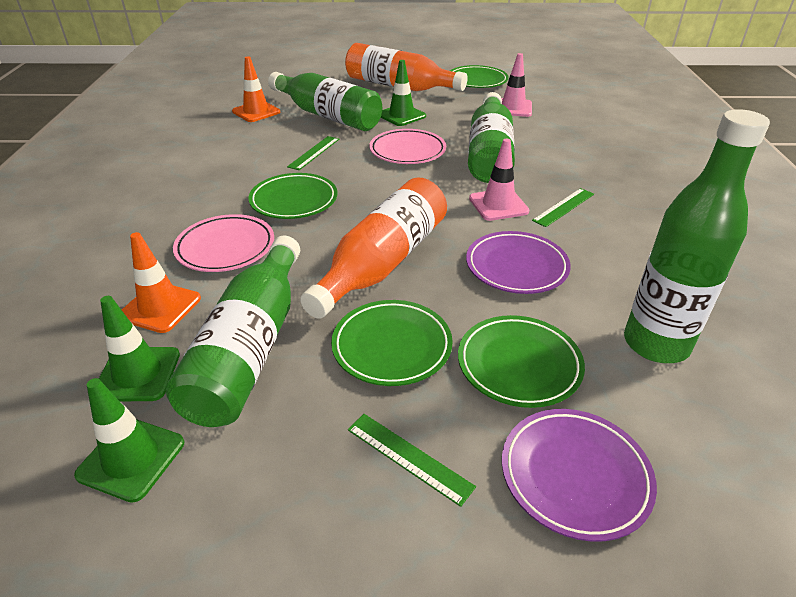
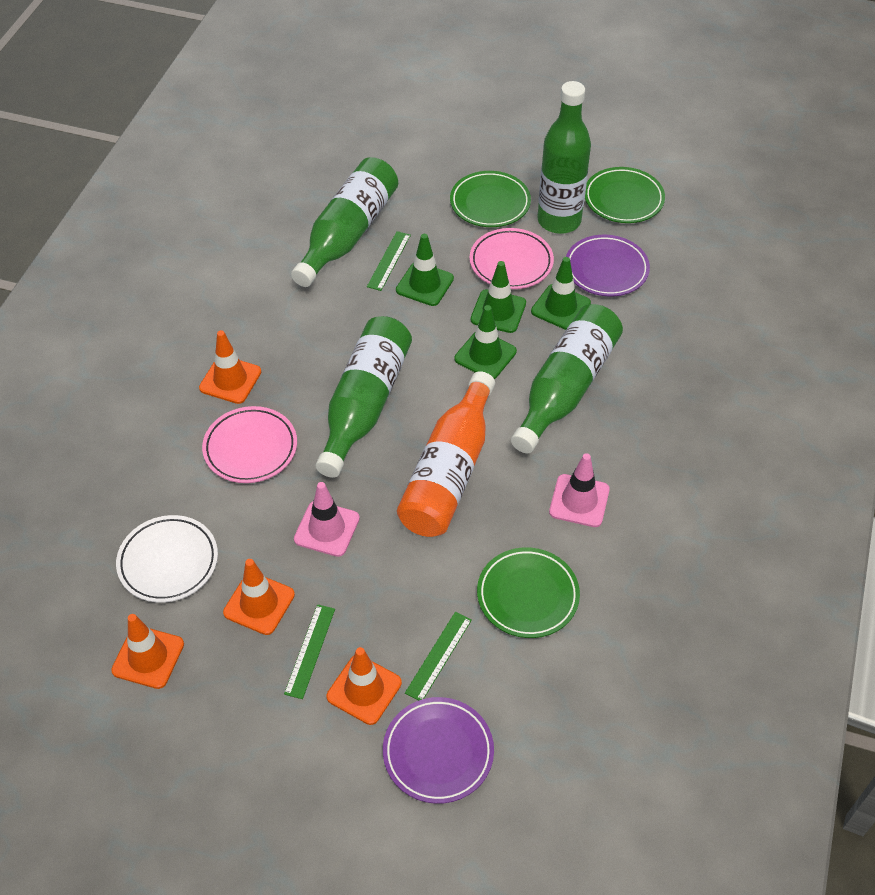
green plate: 4 -> 3
green traffic cone: 3 -> 4
orange bottle: 2 -> 1
orange traffic cone: 2 -> 4
white plate: 0 -> 1

